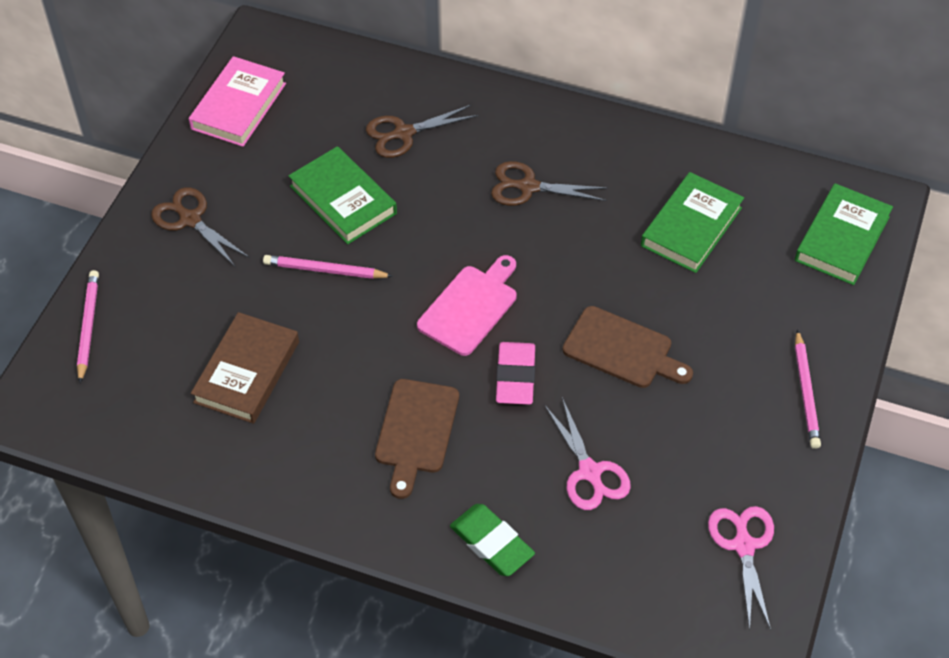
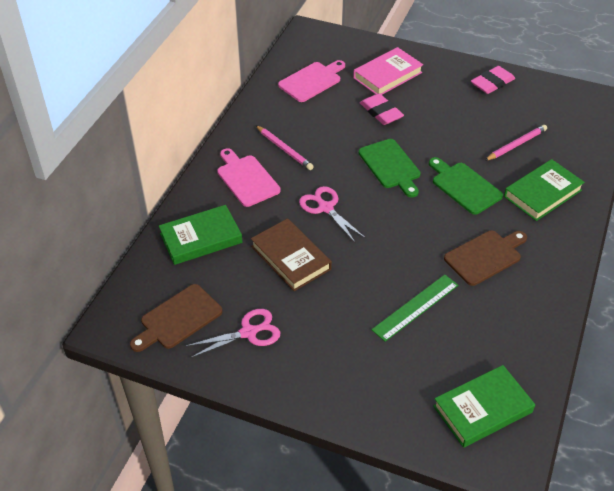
brown scissors: 3 -> 0
green cutting board: 0 -> 2
green eraser: 1 -> 0
green ruler: 0 -> 1
pink cutting board: 1 -> 2
pink eraser: 1 -> 2
pink pencil: 3 -> 2

